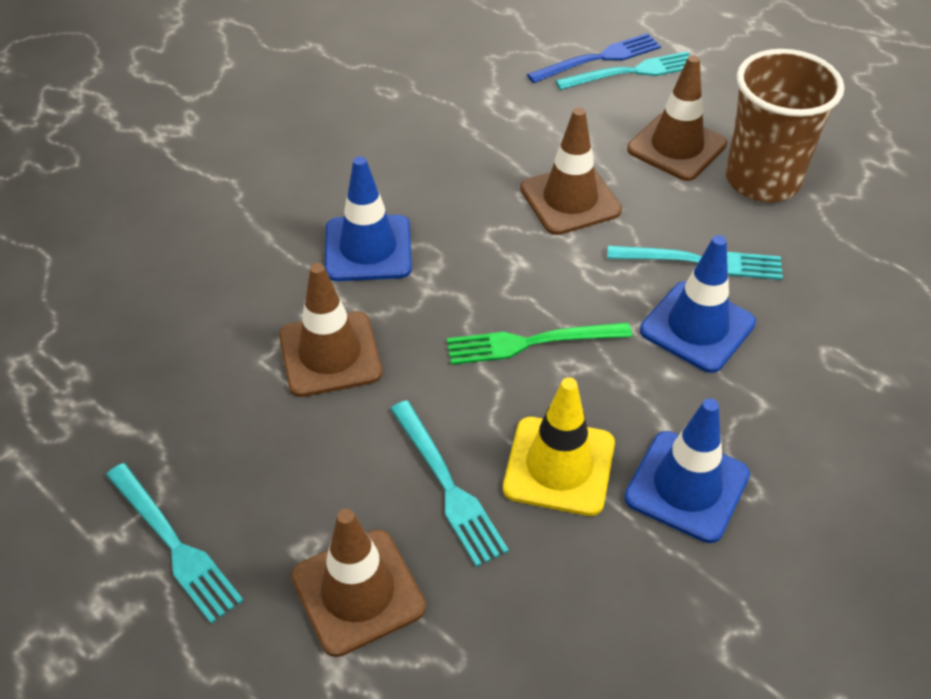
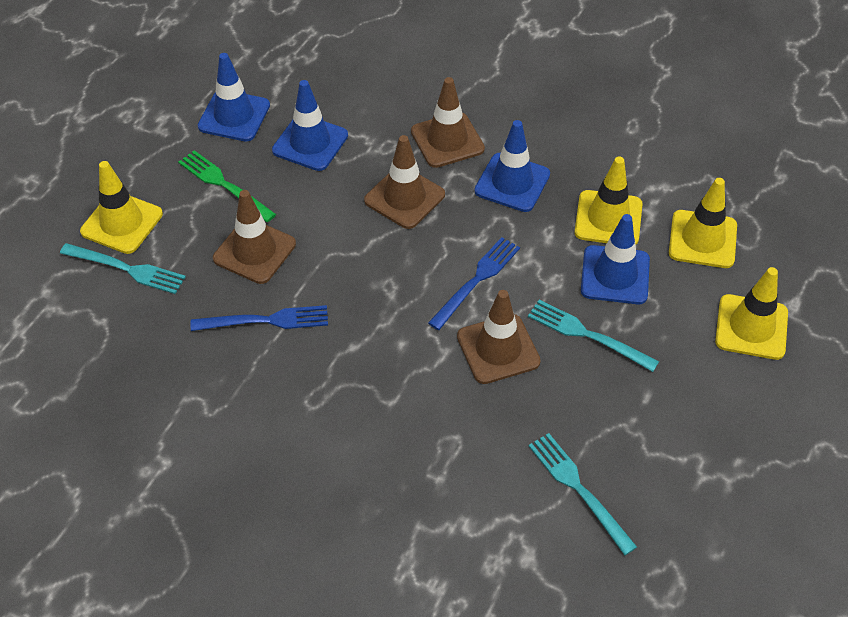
blue fork: 1 -> 2
blue traffic cone: 3 -> 4
brown cup: 1 -> 0
turquoise fork: 4 -> 3
yellow traffic cone: 1 -> 4

